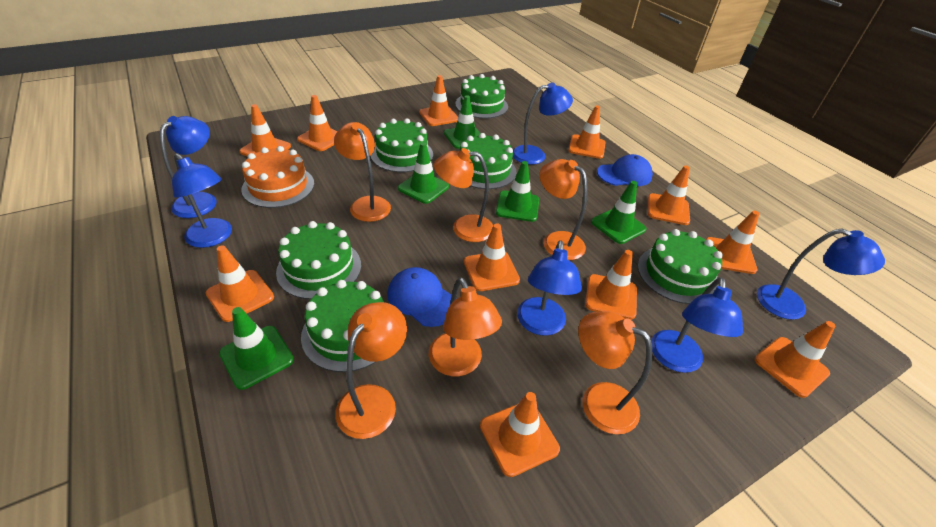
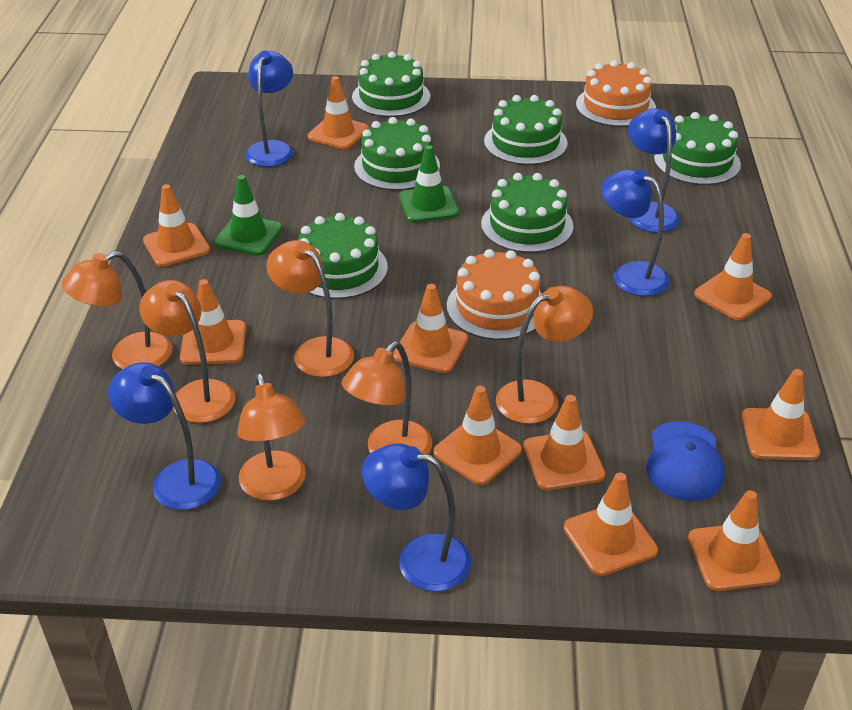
blue cap: 2 -> 1
blue lamp: 6 -> 5
green traffic cone: 5 -> 2
orange cake: 1 -> 2
orange traffic cone: 11 -> 10

